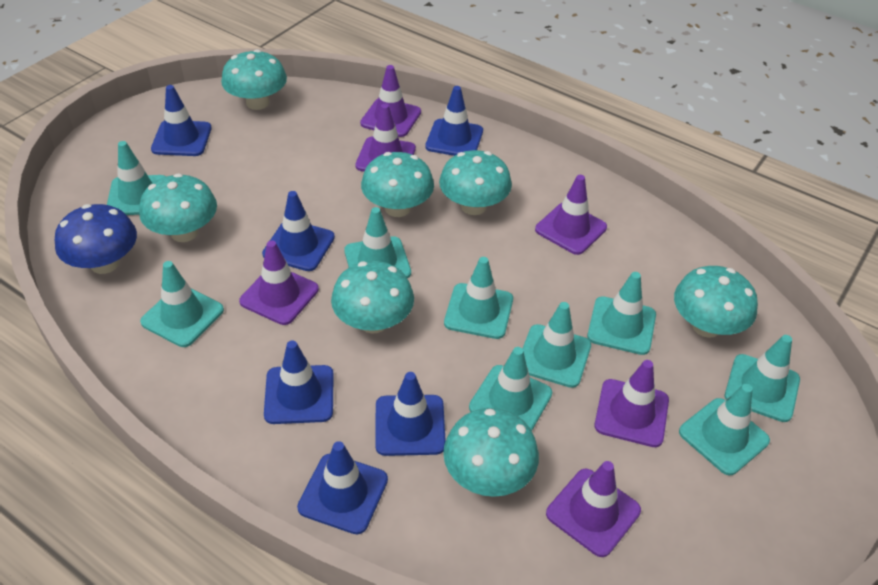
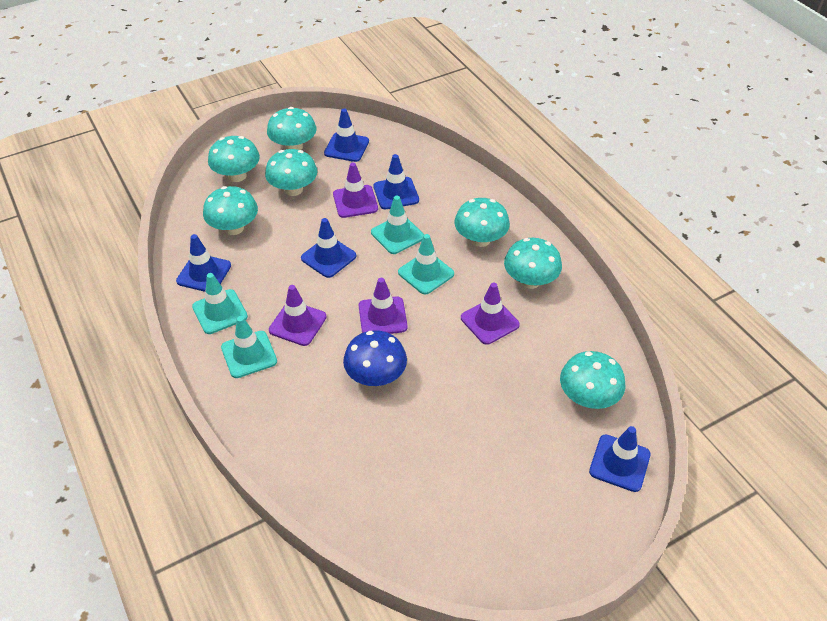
blue traffic cone: 6 -> 5
purple traffic cone: 6 -> 4
turquoise traffic cone: 9 -> 4

